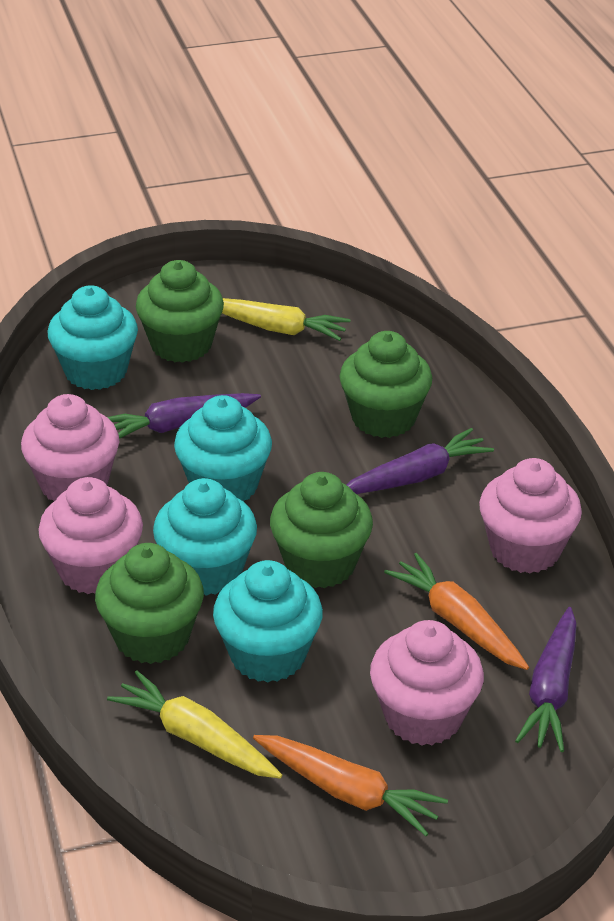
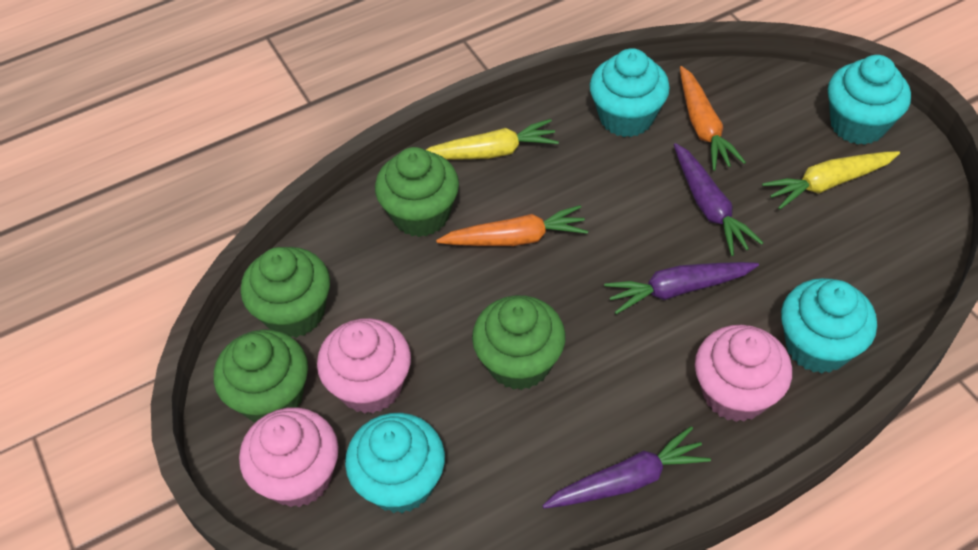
pink cupcake: 4 -> 3

